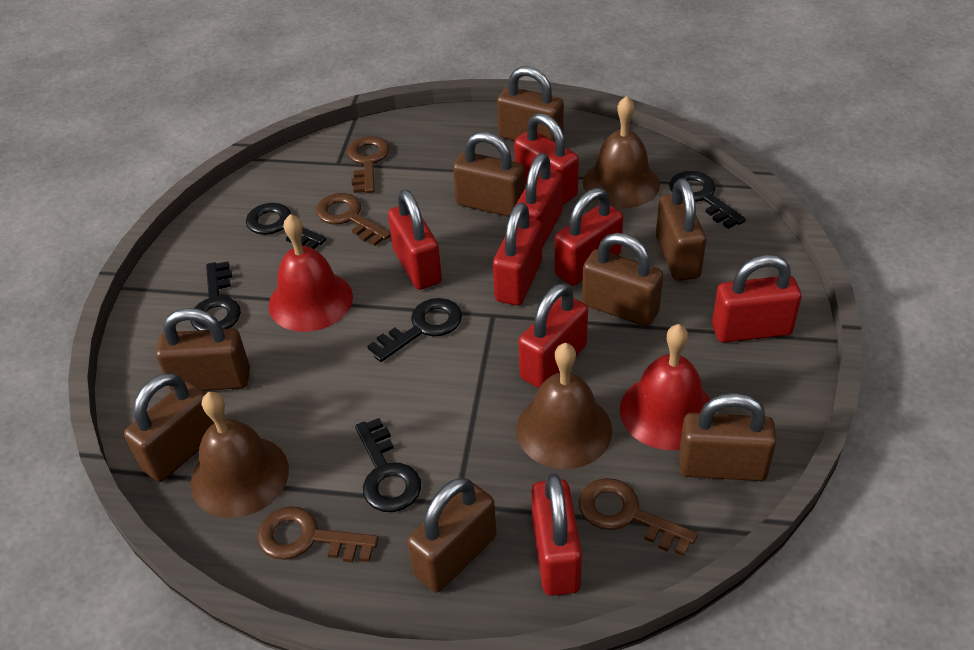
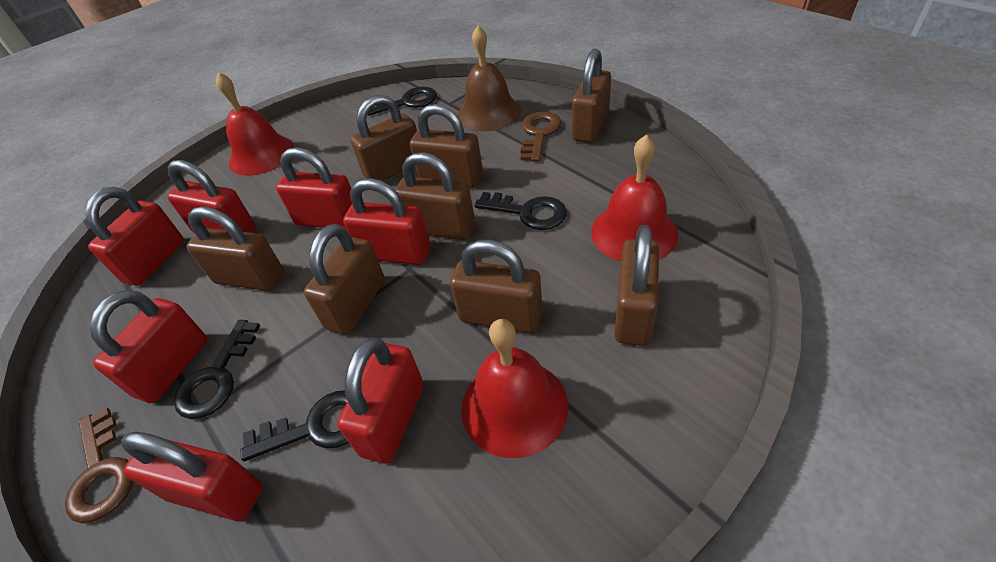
black key: 5 -> 4
brown bell: 3 -> 1
brown key: 4 -> 2
red bell: 2 -> 3
red padlock: 8 -> 7

